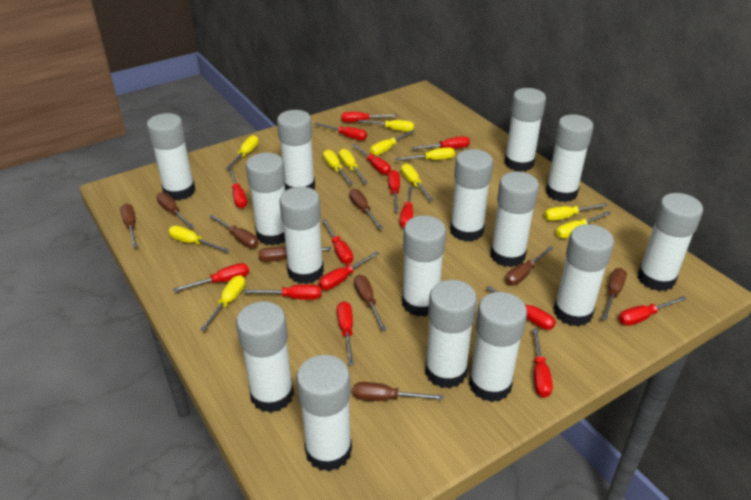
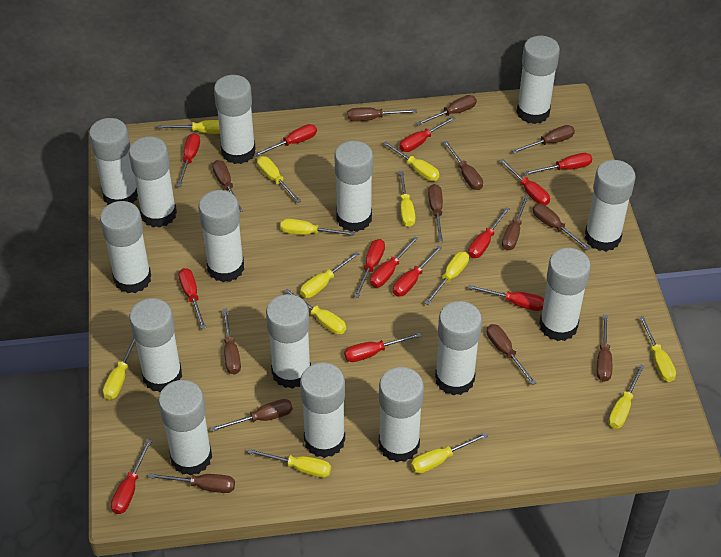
brown screwdriver: 9 -> 13
red screwdriver: 15 -> 13
yellow screwdriver: 11 -> 13

